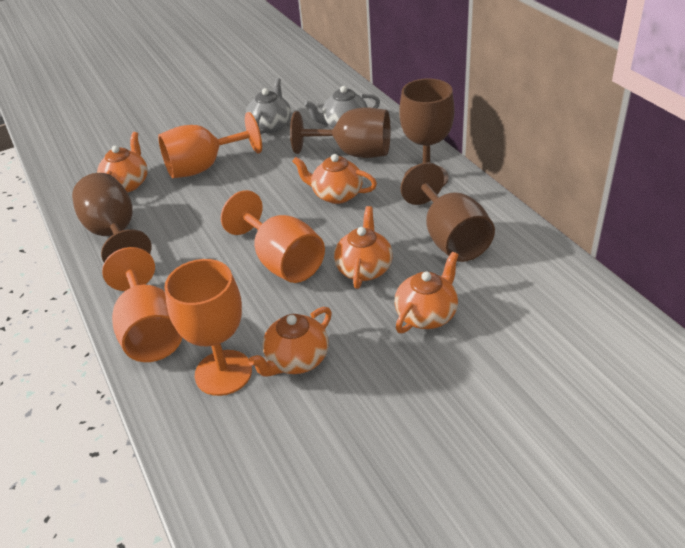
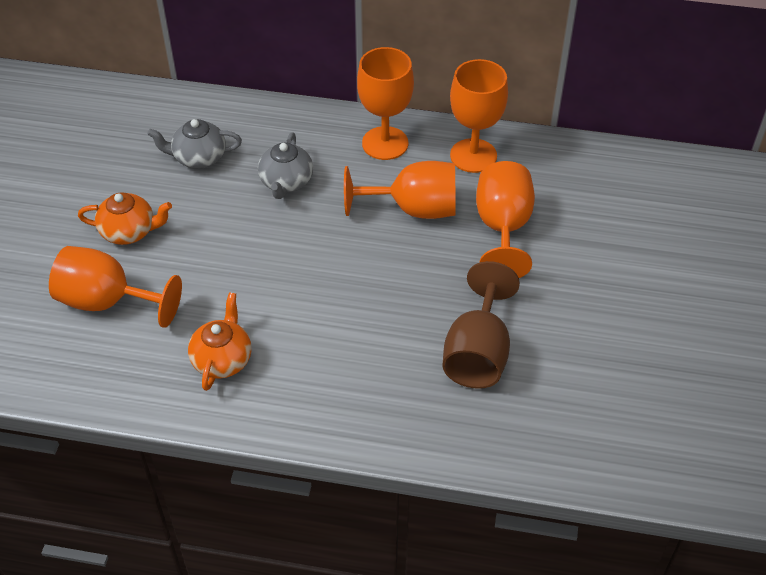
brown goblet: 4 -> 1
orange goblet: 4 -> 5
orange teapot: 5 -> 2

